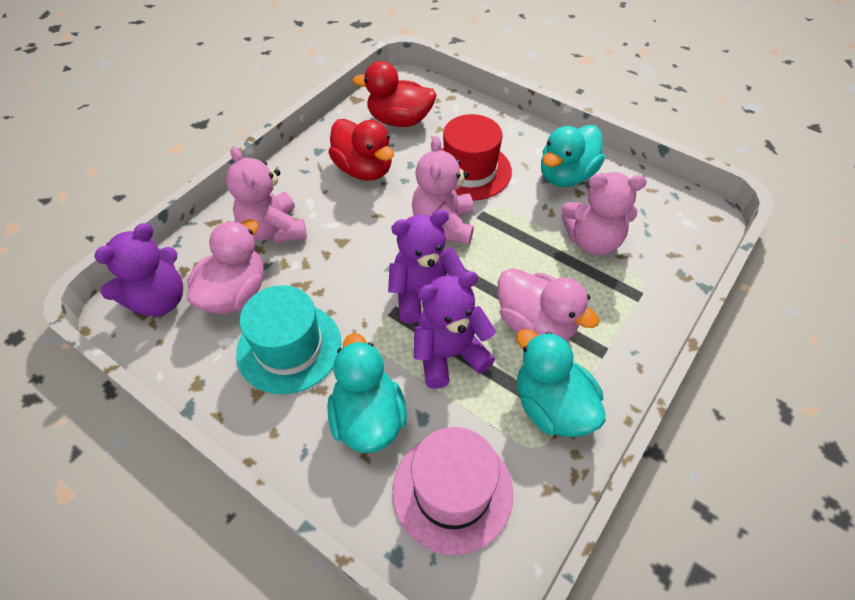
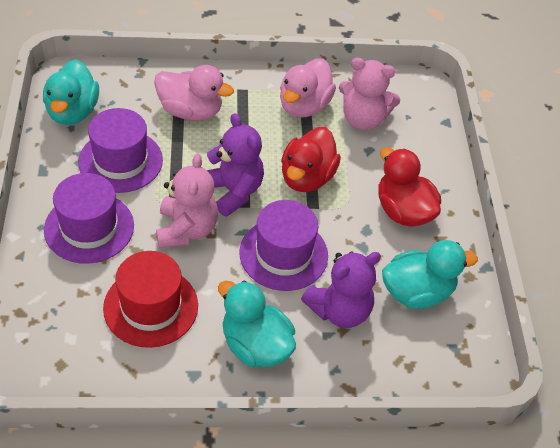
pink hat: 1 -> 0
pink teddy bear: 3 -> 2
purple hat: 0 -> 3
purple teddy bear: 3 -> 2
turquoise hat: 1 -> 0

